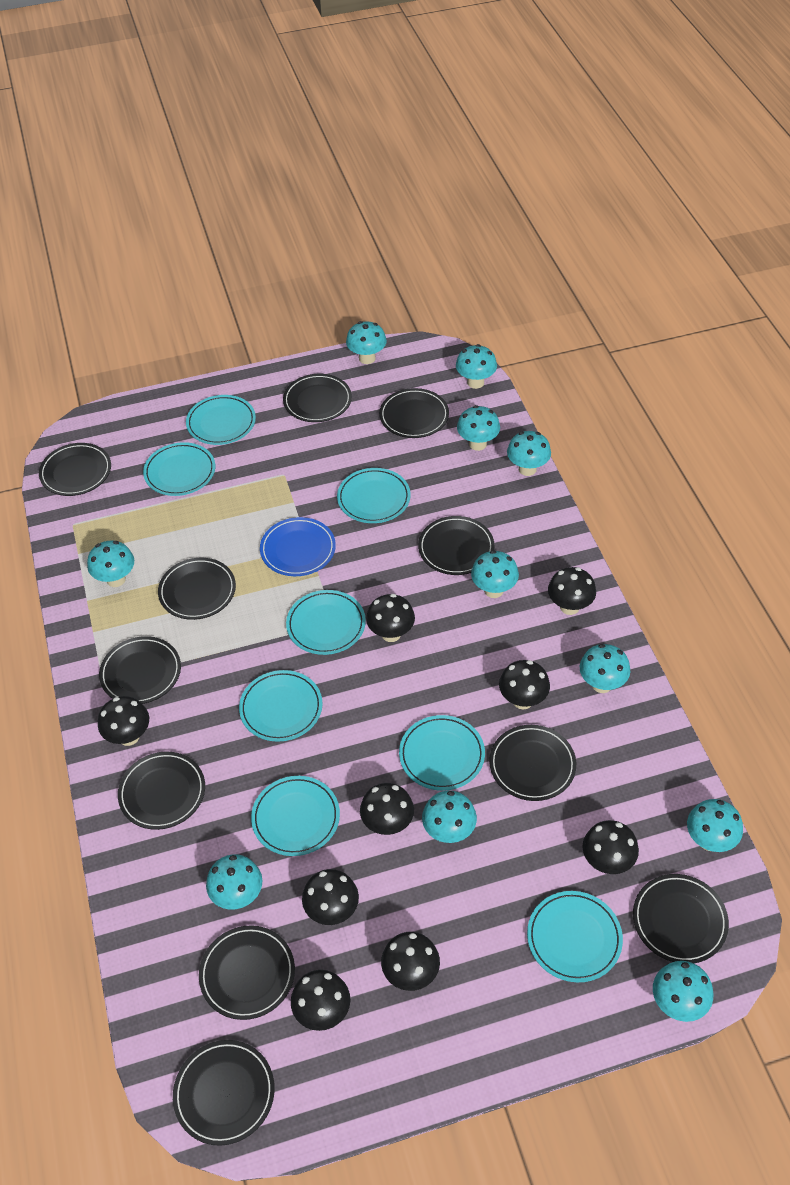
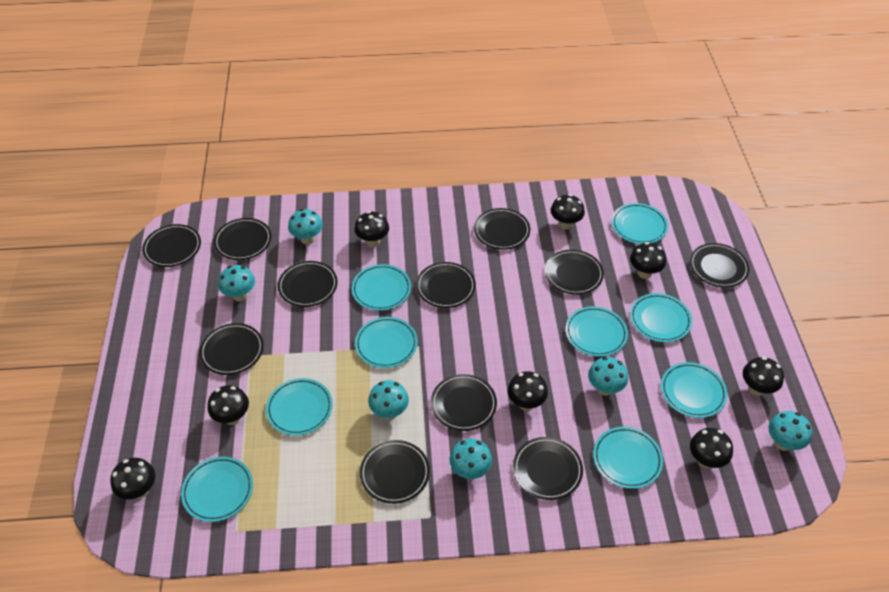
black mushroom: 9 -> 8
blue plate: 1 -> 0
turquoise mushroom: 11 -> 6
turquoise plate: 8 -> 9

